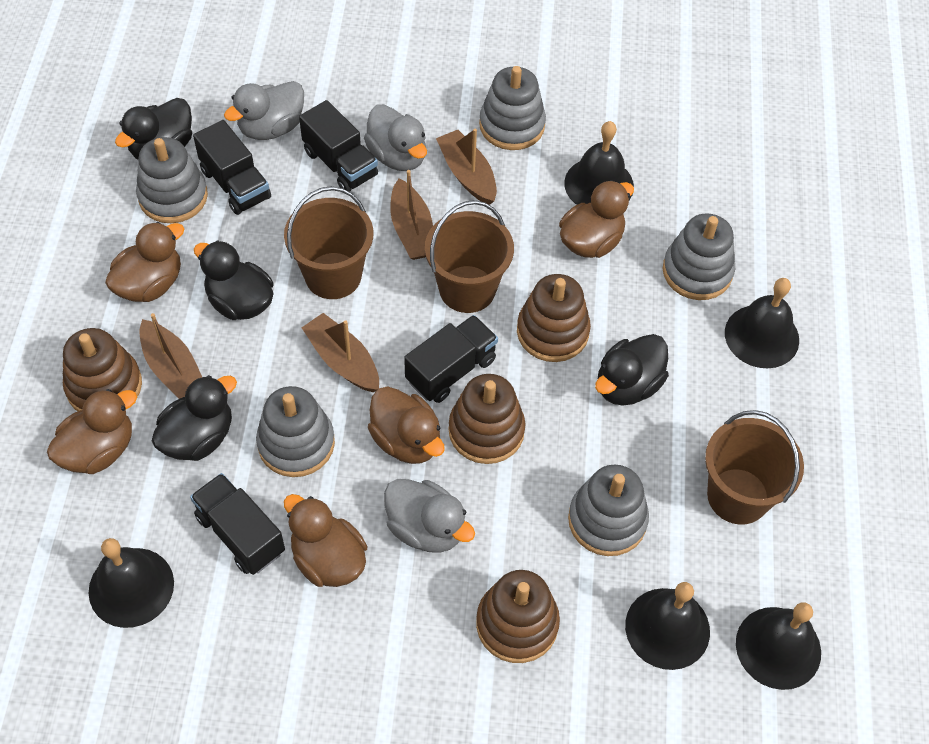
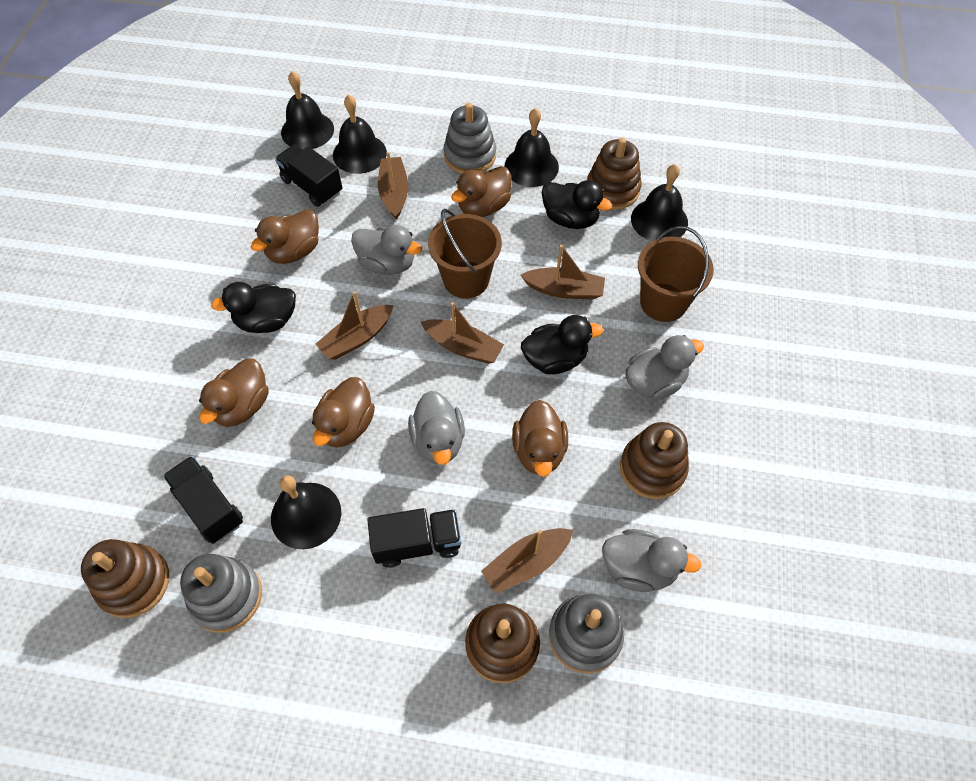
black duck: 4 -> 3
black truck: 4 -> 3
brown boat: 4 -> 5
brown bucket: 3 -> 2
grey duck: 3 -> 4
grey stacking toy: 5 -> 3

